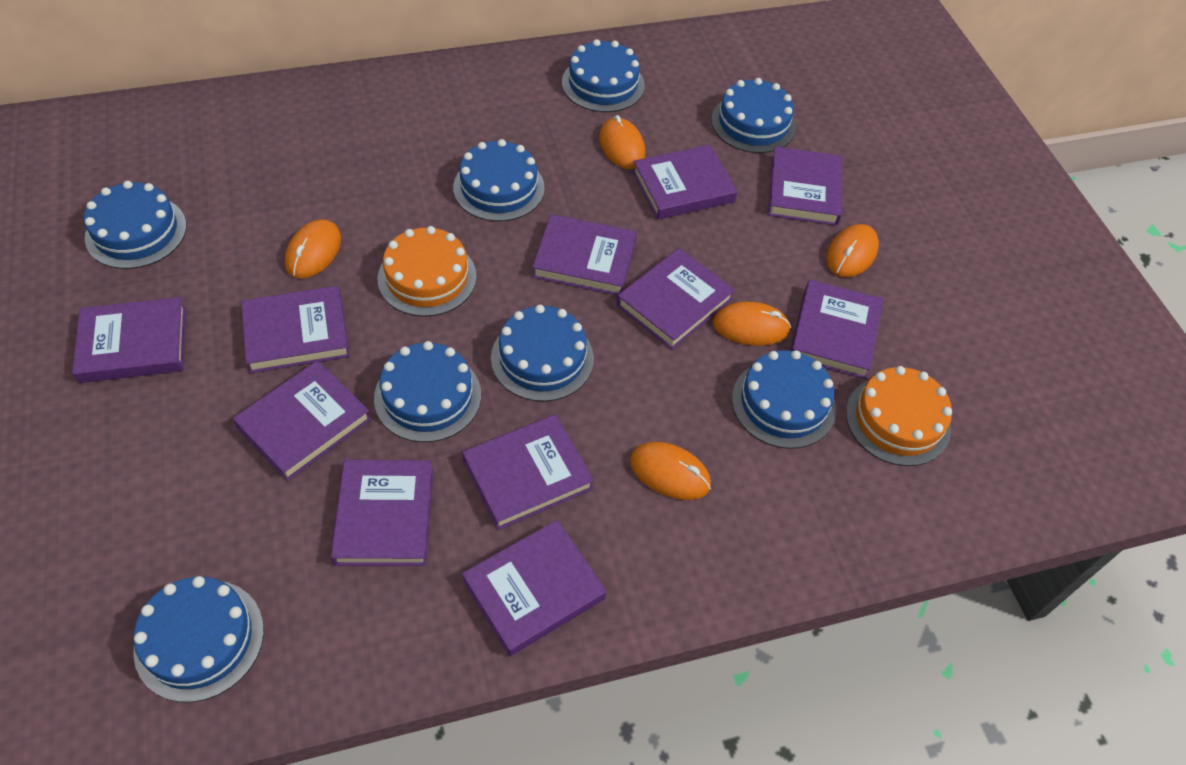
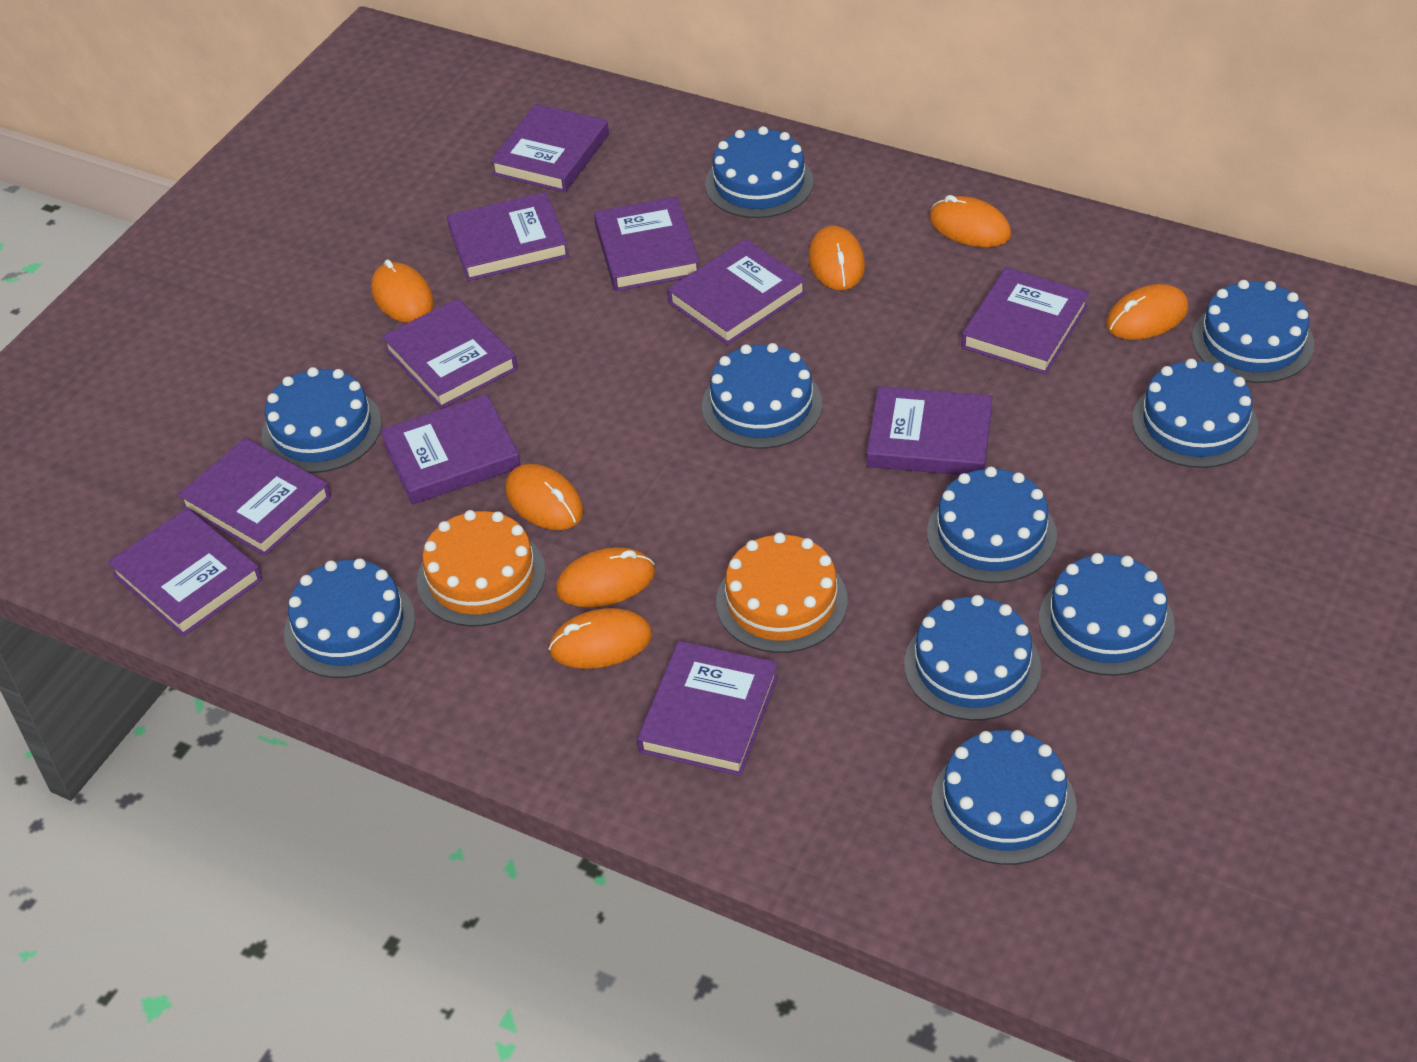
blue cake: 8 -> 10
orange mouse: 5 -> 7

